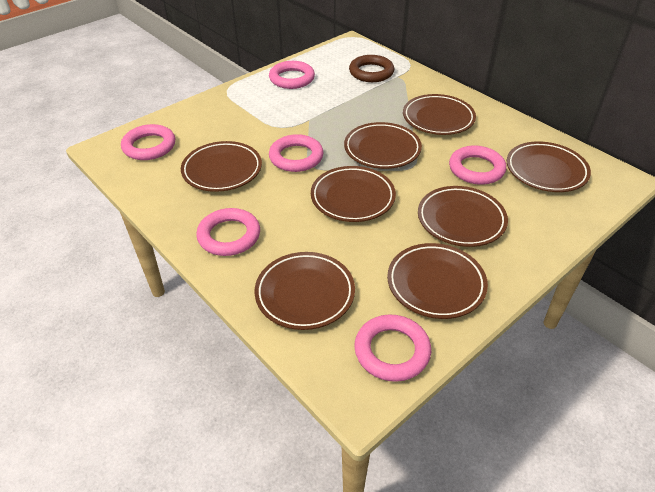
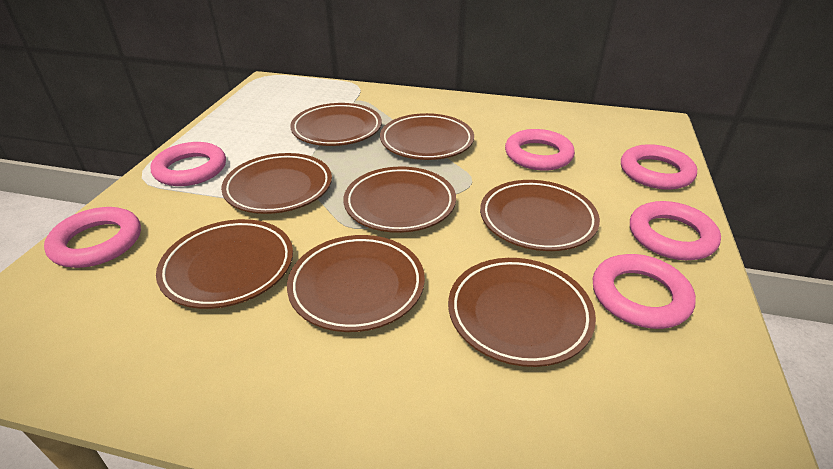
brown ring: 1 -> 0

